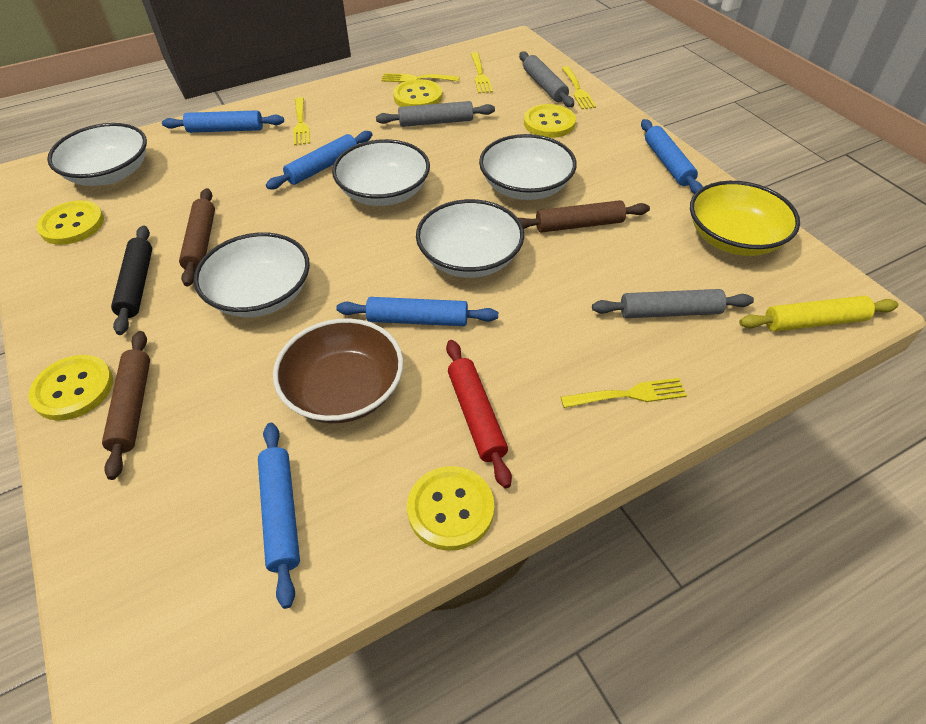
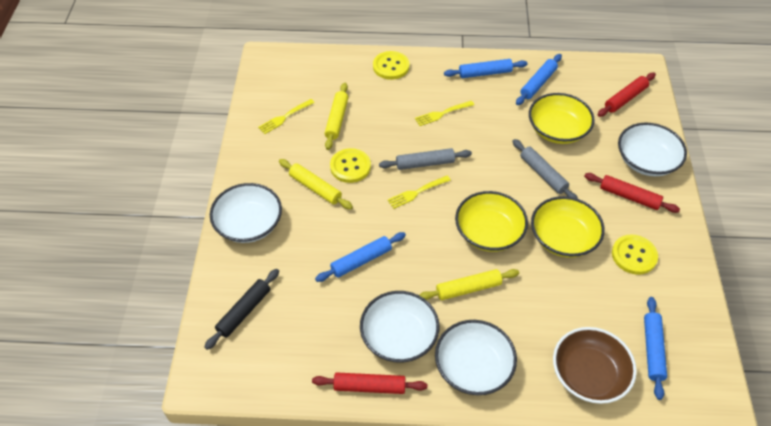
blue rolling pin: 5 -> 4
brown rolling pin: 3 -> 0
grey rolling pin: 3 -> 2
red rolling pin: 1 -> 3
white bowl: 5 -> 4
yellow bowl: 1 -> 3
yellow button: 5 -> 3
yellow fork: 5 -> 3
yellow rolling pin: 1 -> 3

